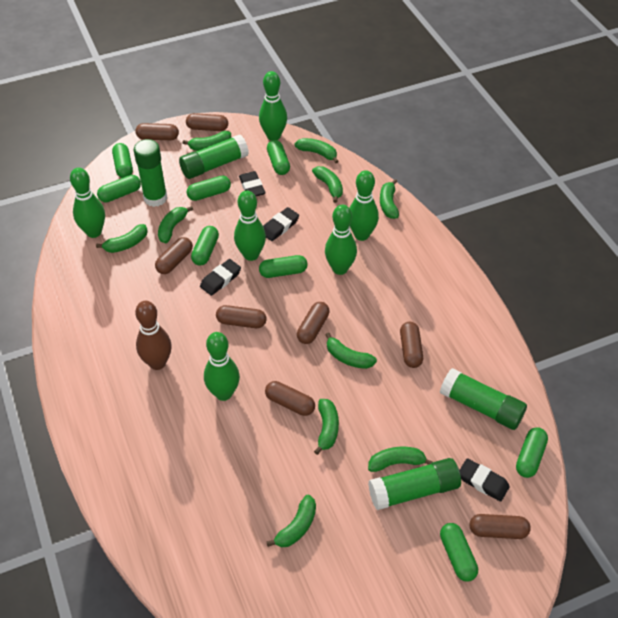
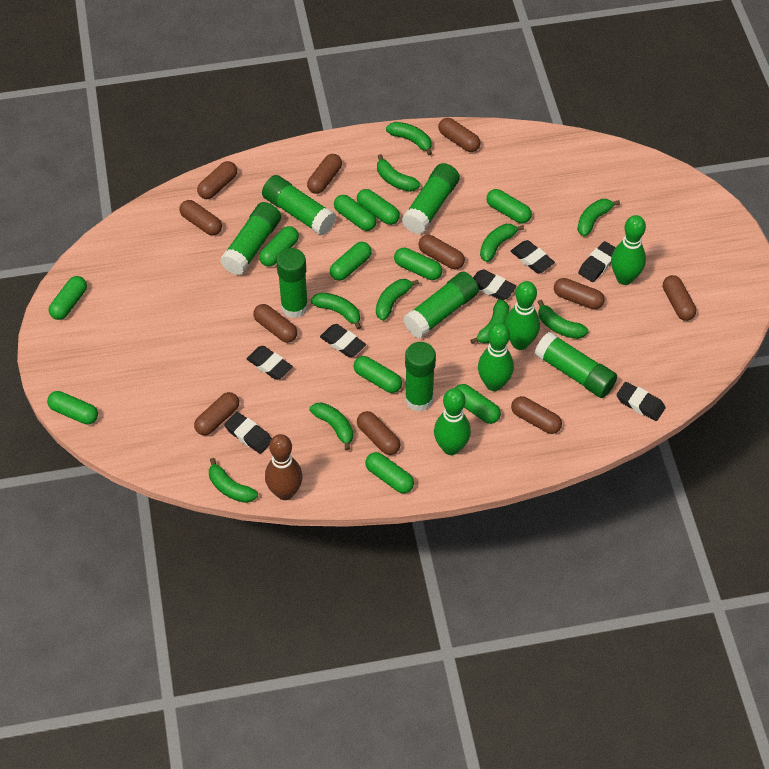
black eraser: 4 -> 7
brown capsule: 8 -> 11
green bowling pin: 6 -> 4
green capsule: 8 -> 11
green glue stick: 4 -> 7

